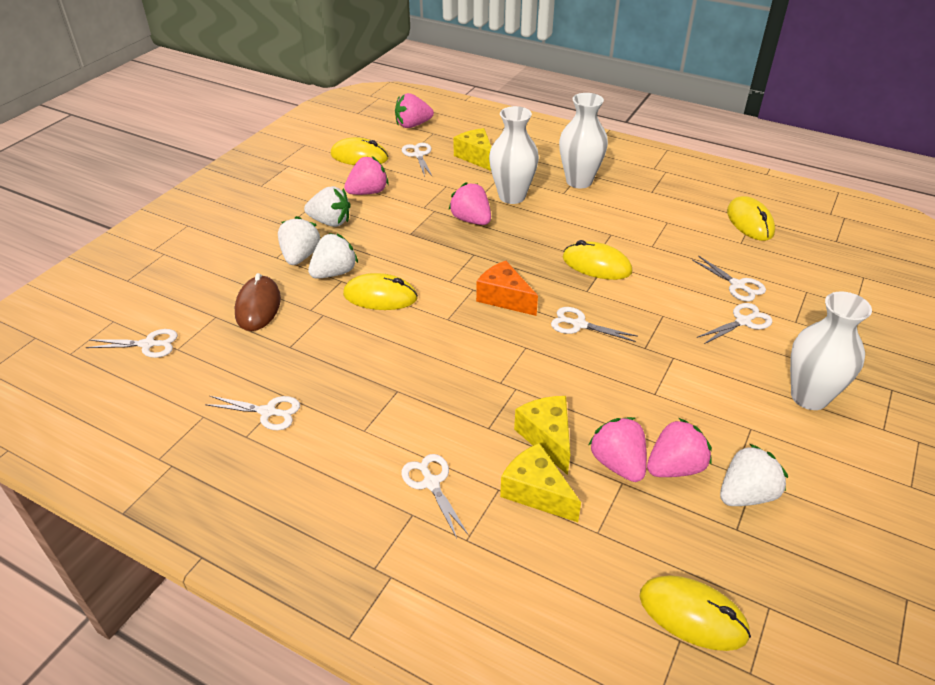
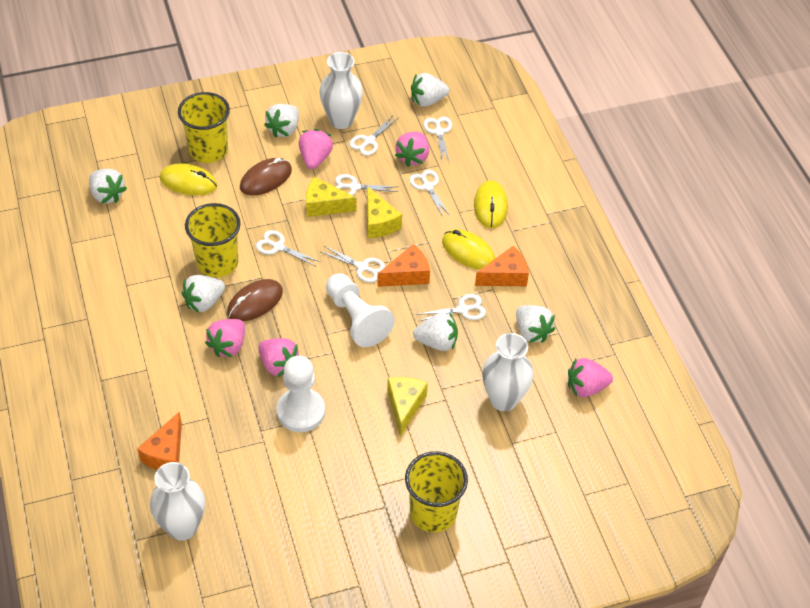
brown mouse: 1 -> 2
orange cheese: 1 -> 3
white pawn: 0 -> 2
white strawberry: 4 -> 6
yellow cup: 0 -> 3
yellow mouse: 5 -> 3

